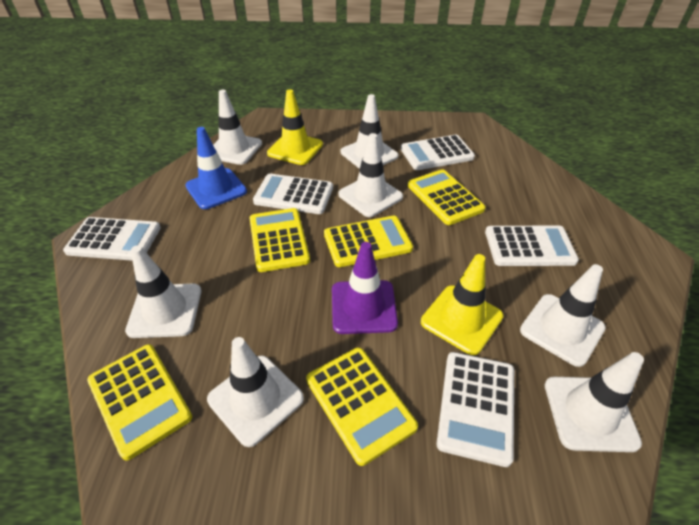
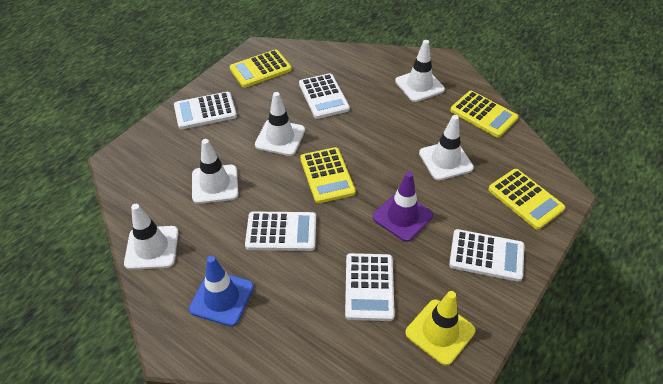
white traffic cone: 7 -> 5
yellow calculator: 5 -> 4
yellow traffic cone: 2 -> 1

